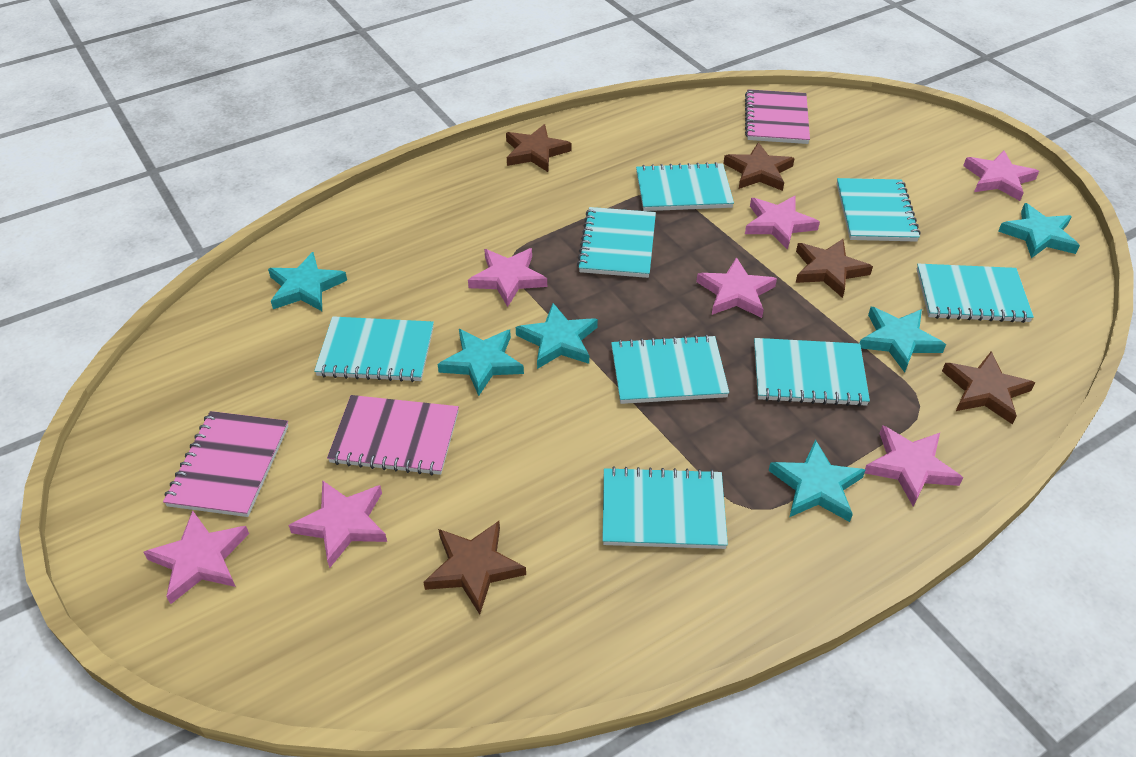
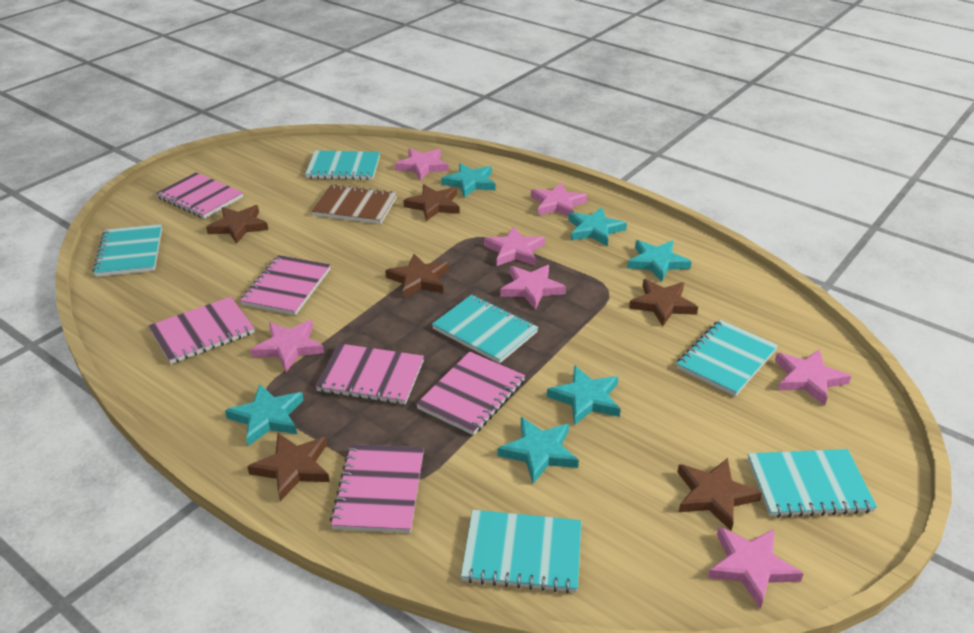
brown notebook: 0 -> 1
brown star: 5 -> 6
pink notebook: 3 -> 6
turquoise notebook: 8 -> 6

